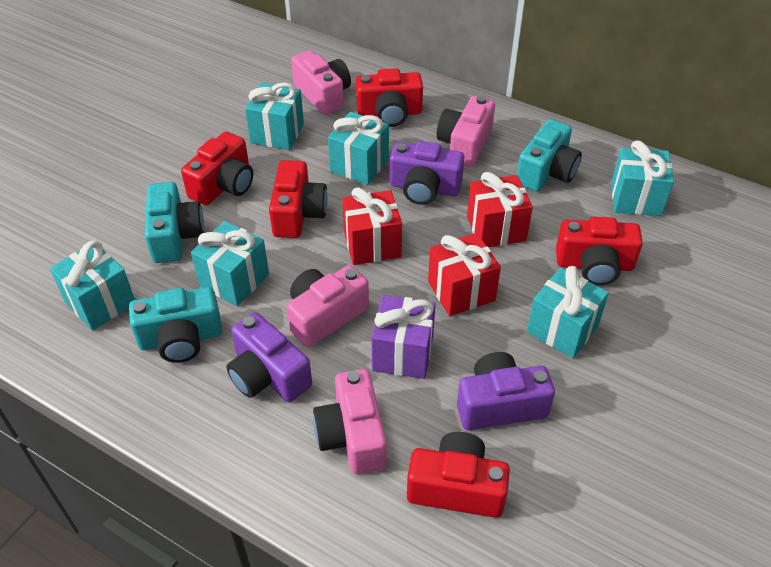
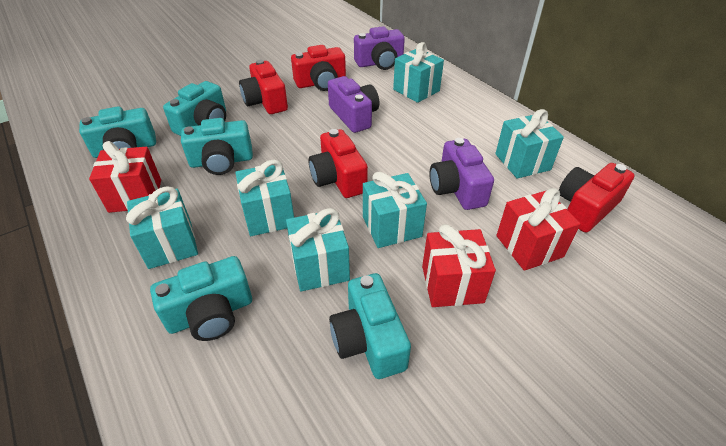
pink camera: 4 -> 0
purple gift: 1 -> 0
red camera: 5 -> 4
turquoise camera: 3 -> 5

